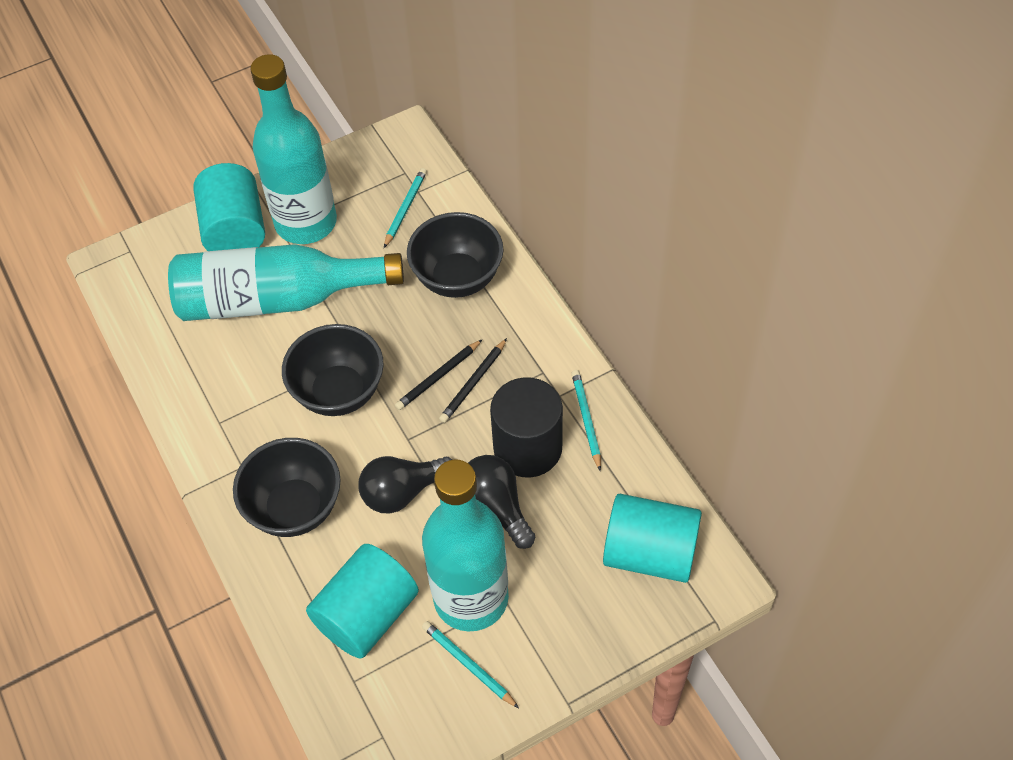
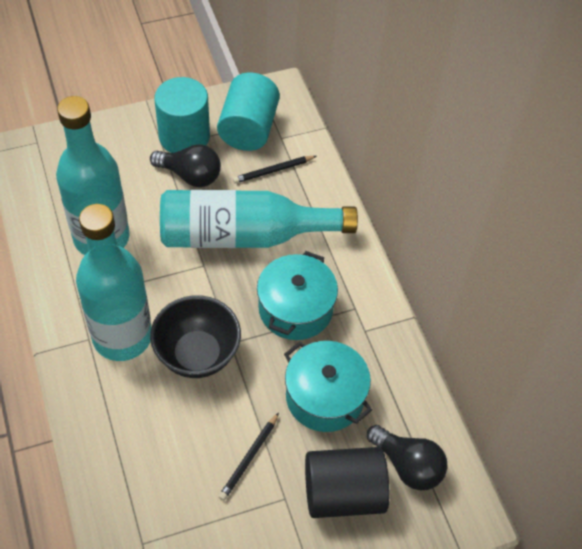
black bowl: 3 -> 1
turquoise cylinder: 3 -> 2
turquoise pencil: 3 -> 0
turquoise pot: 0 -> 2

